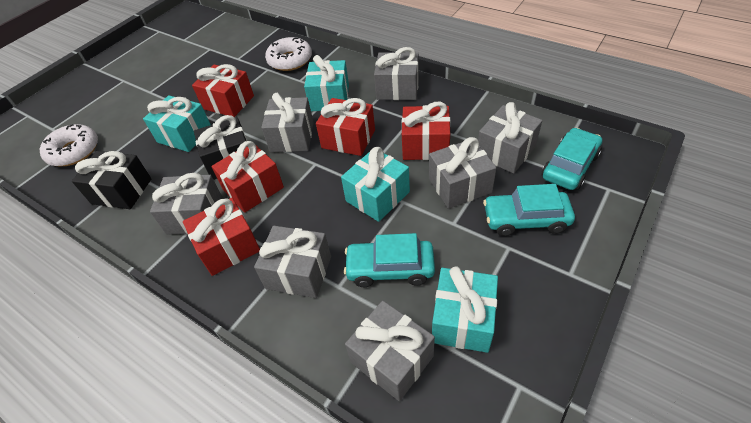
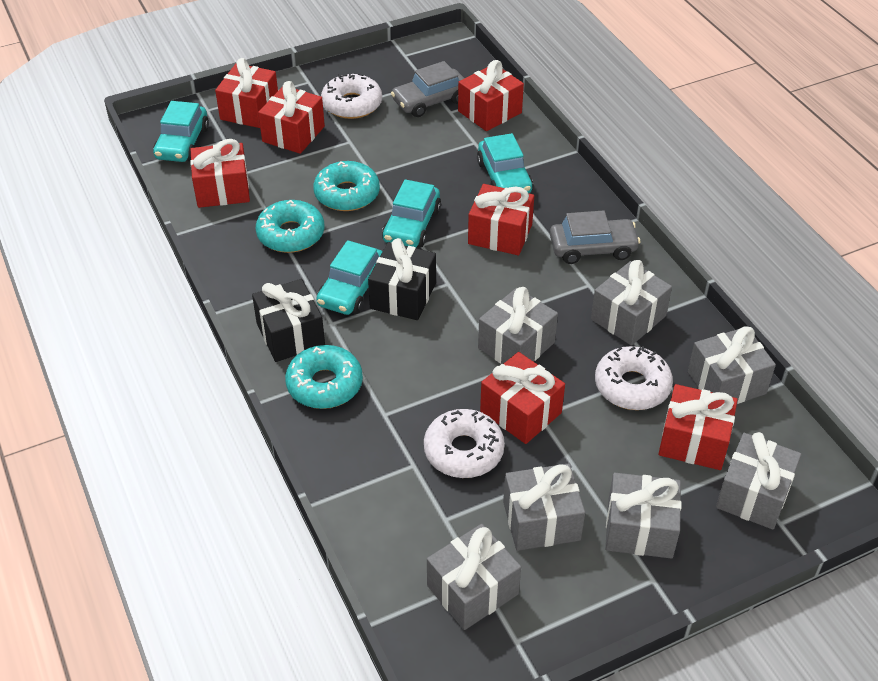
grey car: 0 -> 2
red gift: 5 -> 7
turquoise car: 3 -> 4
turquoise donut: 0 -> 3
turquoise gift: 4 -> 0
white donut: 2 -> 3

